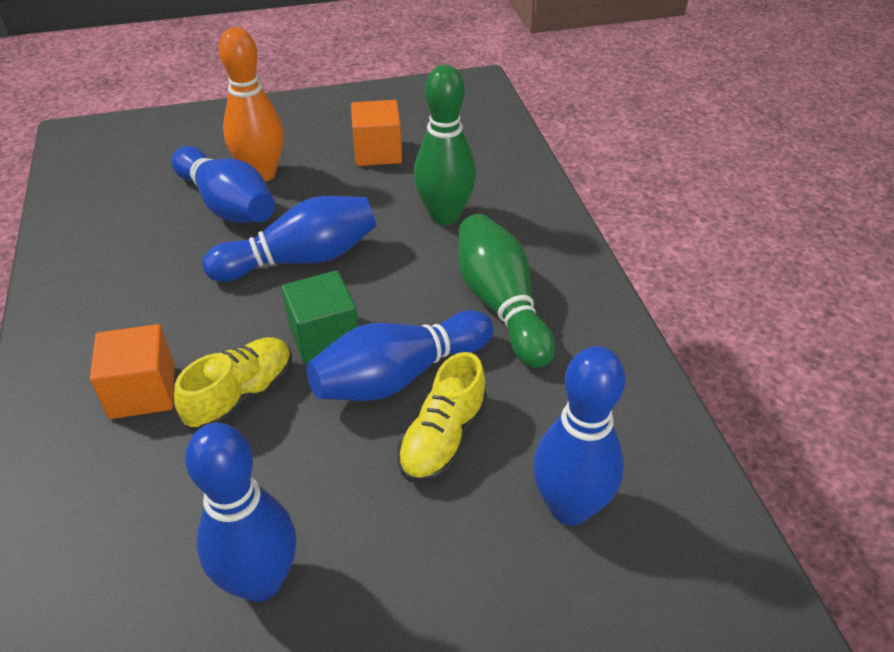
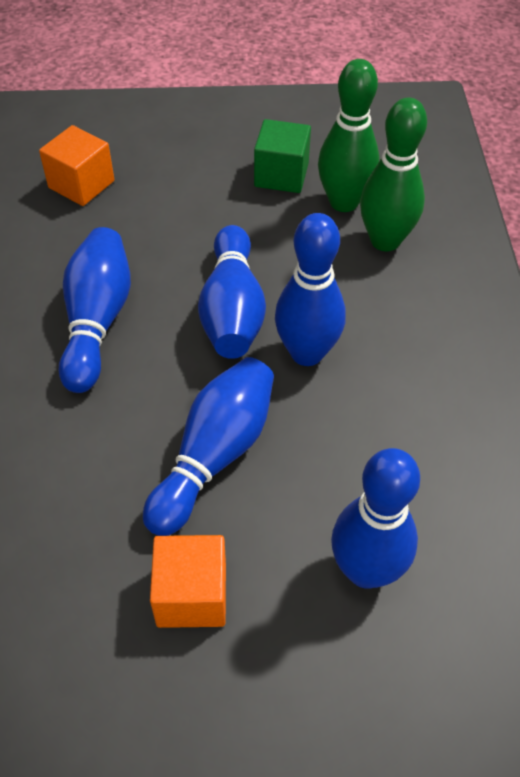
orange bowling pin: 1 -> 0
yellow shoe: 2 -> 0

